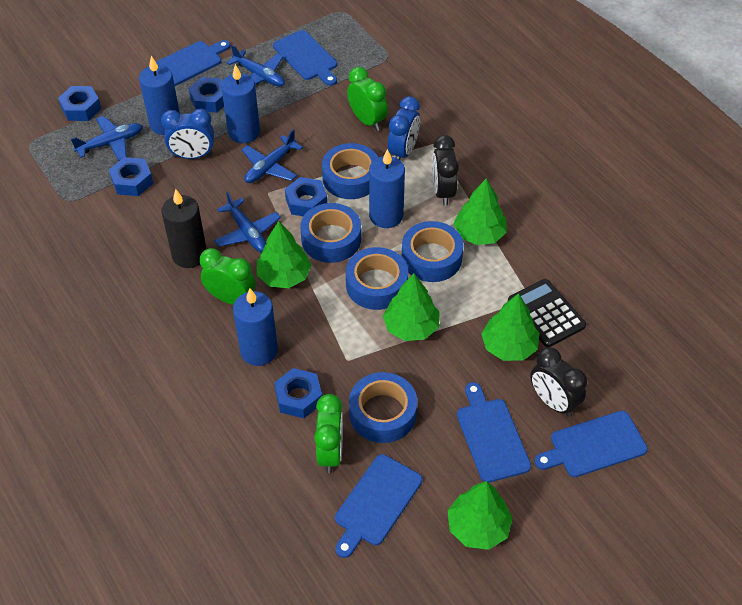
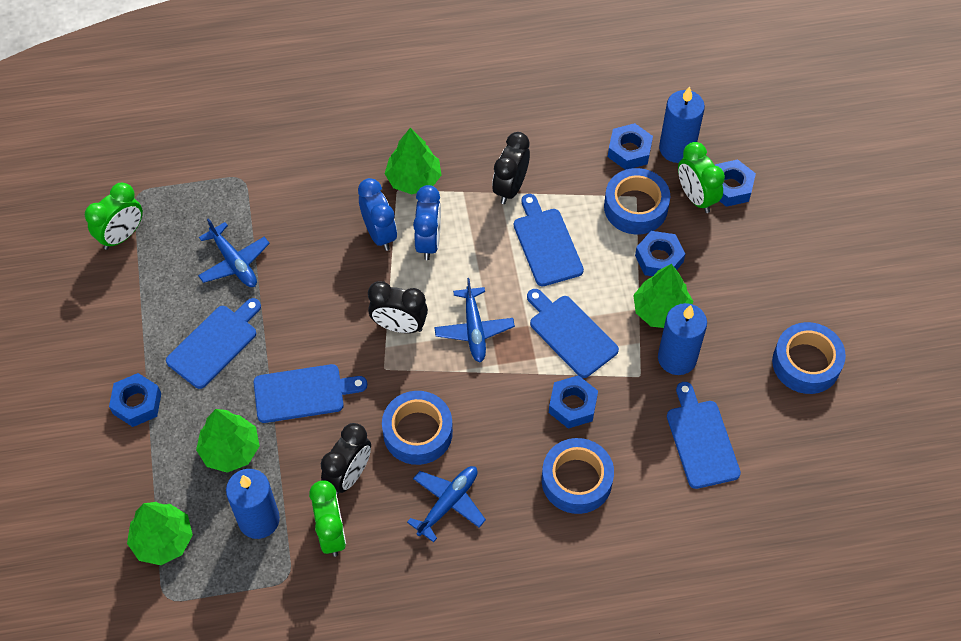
black calculator: 1 -> 0
black candle: 1 -> 0
black clock: 2 -> 3
blue candle: 4 -> 3
blue plane: 4 -> 3
blue tape: 5 -> 4
green tree: 5 -> 4

